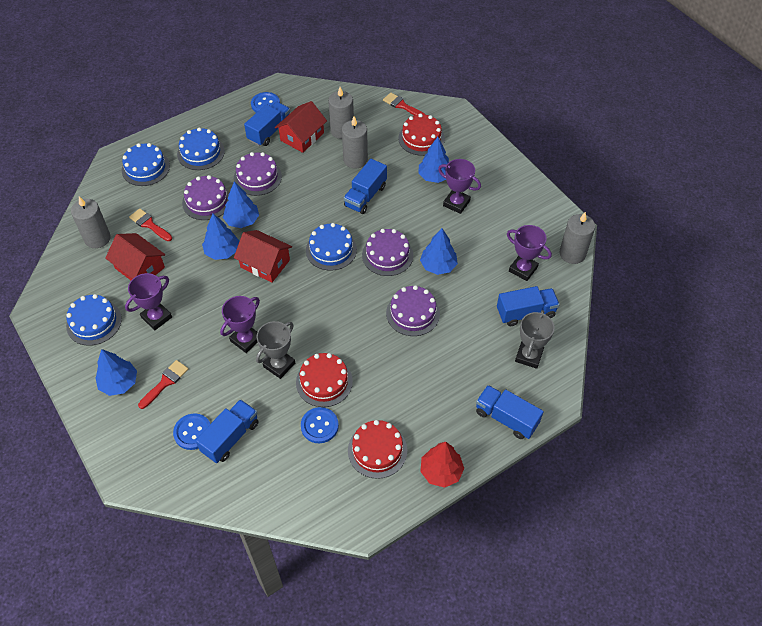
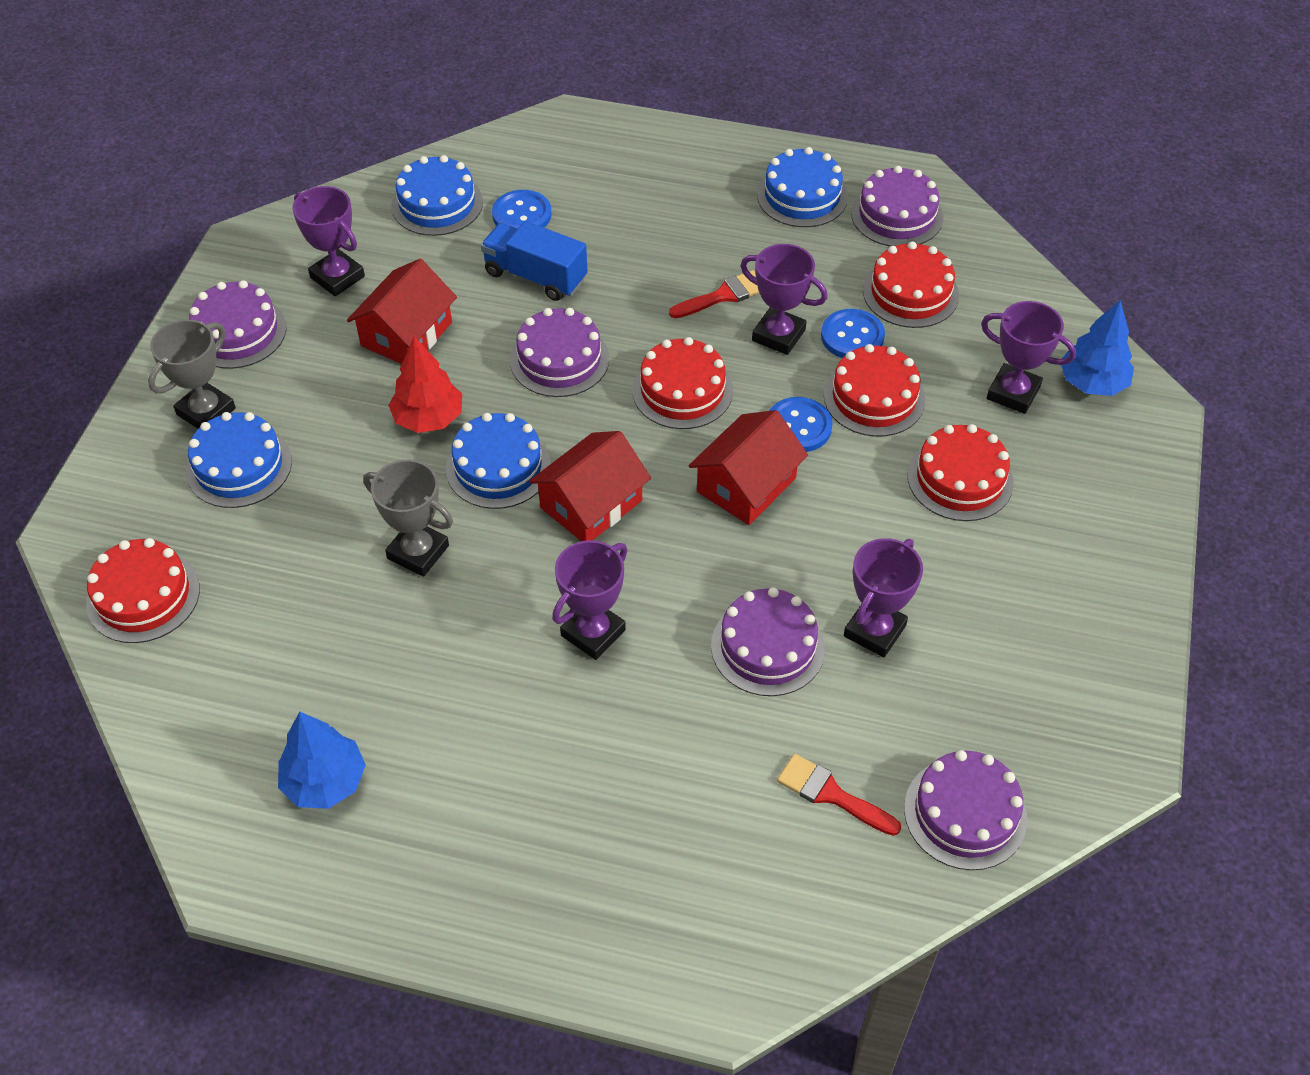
blue tree: 5 -> 2
blue truck: 5 -> 1
grey candle: 4 -> 0
purple cake: 4 -> 5
purple trophy: 4 -> 5
red brush: 3 -> 2
red cake: 3 -> 5

